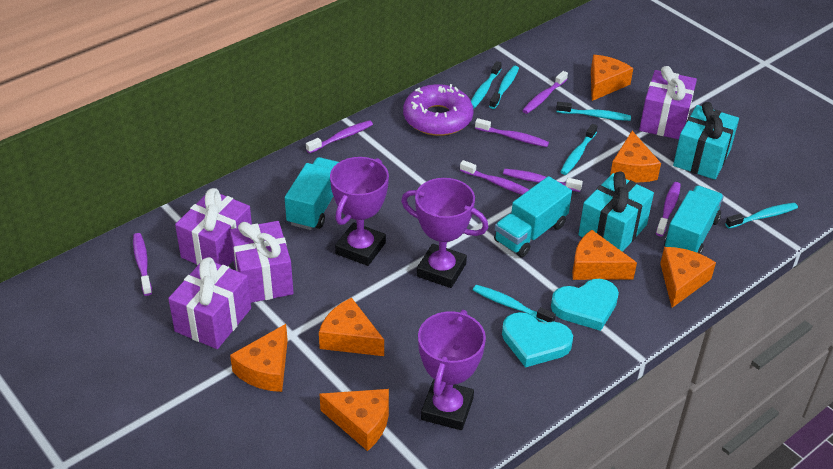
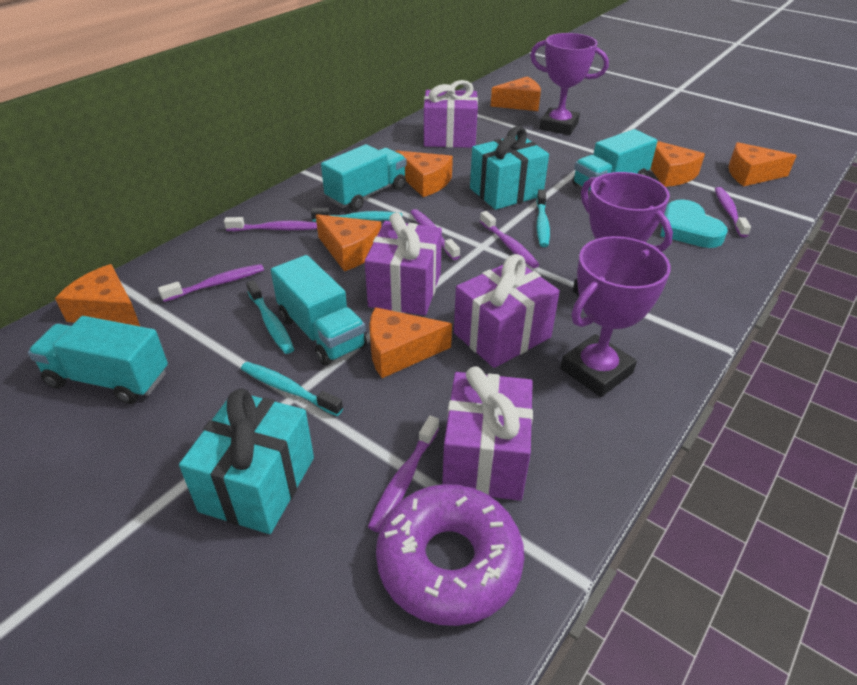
purple toothbrush: 7 -> 6
turquoise heart: 2 -> 1
turquoise toothbrush: 6 -> 4
turquoise truck: 3 -> 4

